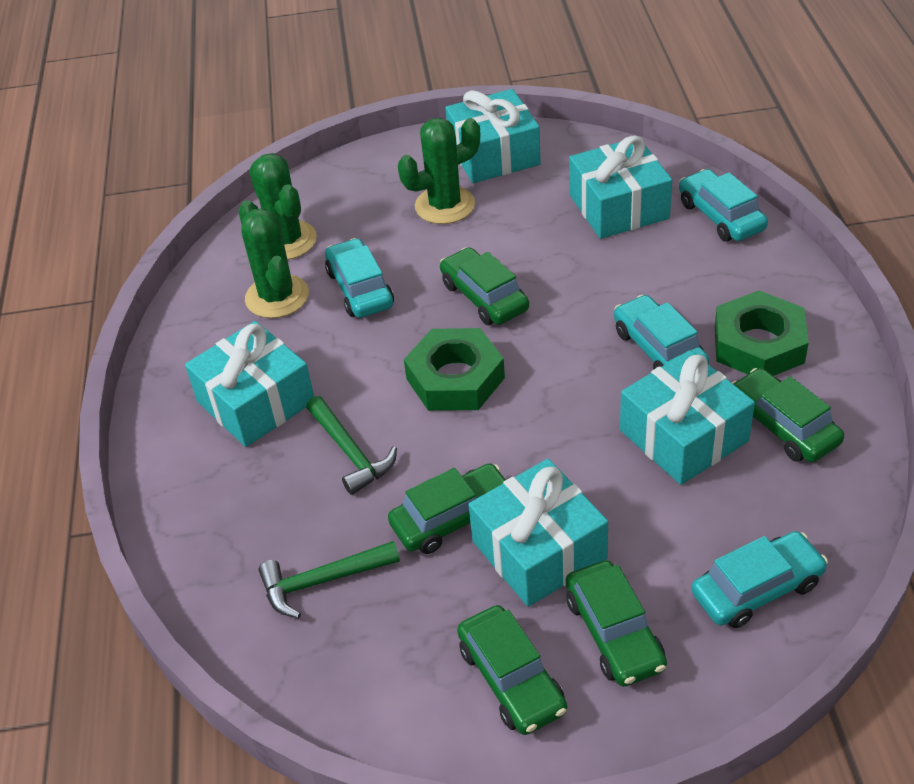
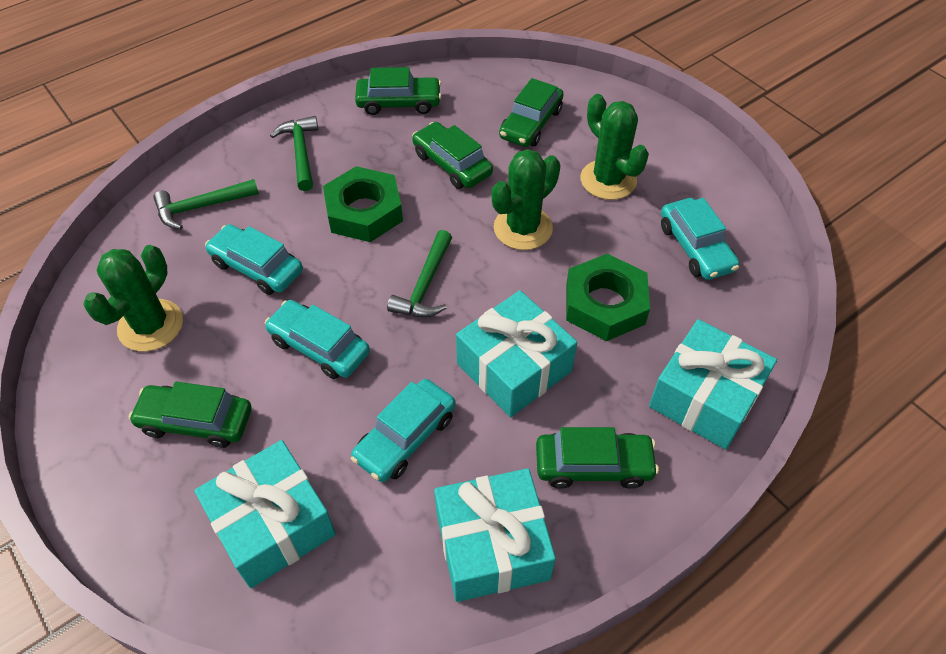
green hammer: 2 -> 3
turquoise gift: 5 -> 4

